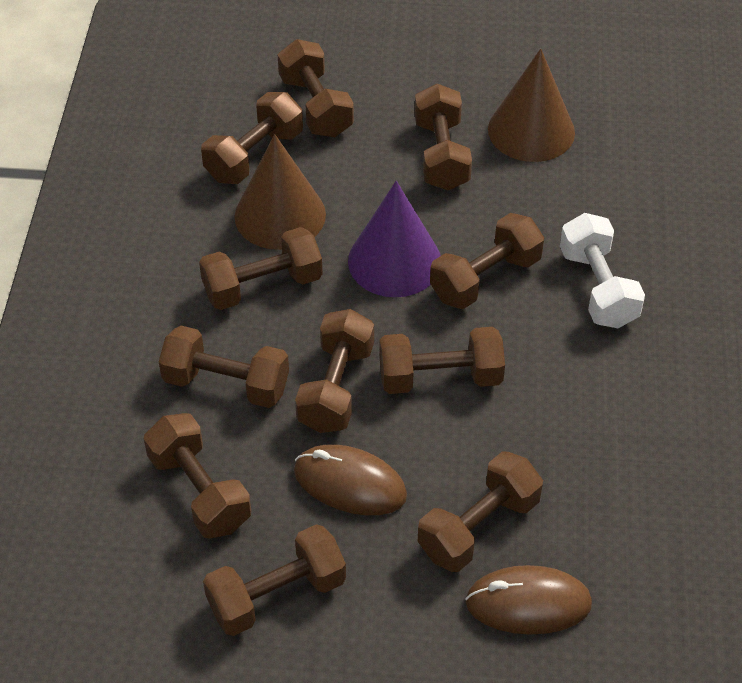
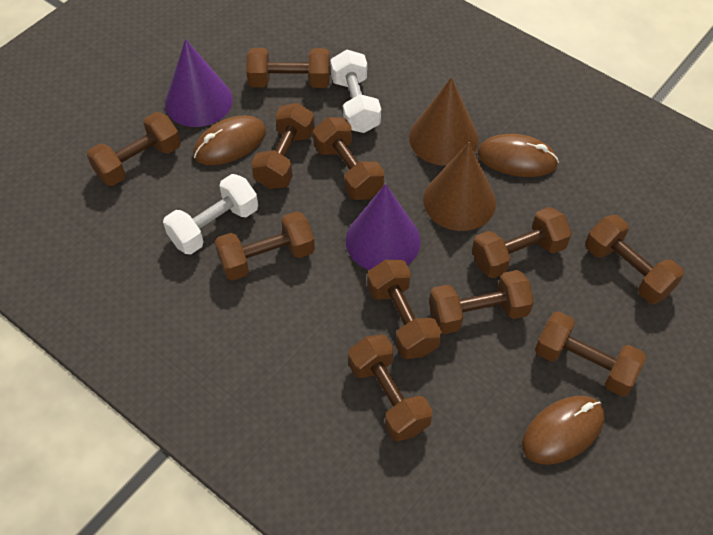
brown mouse: 2 -> 3
purple cone: 1 -> 2
white dumbbell: 1 -> 2

